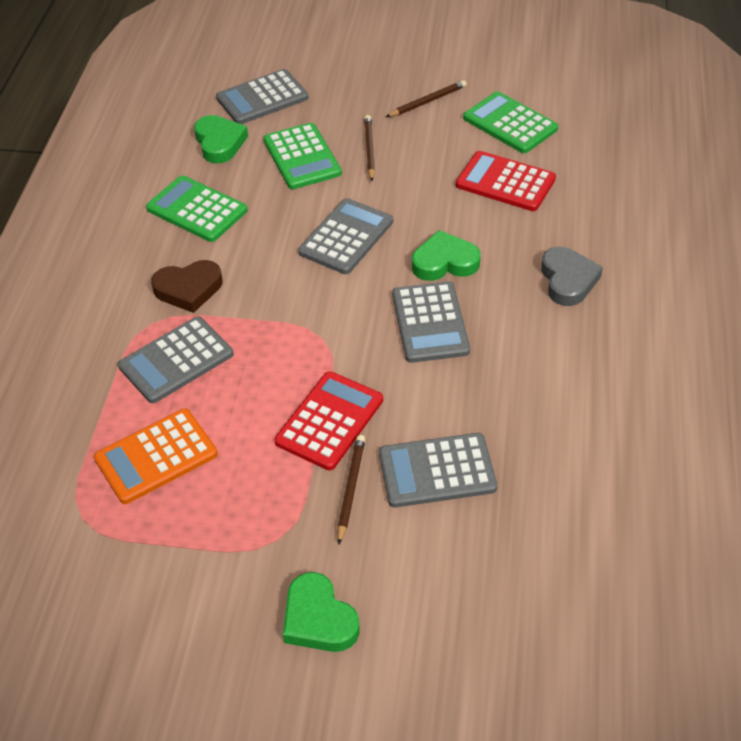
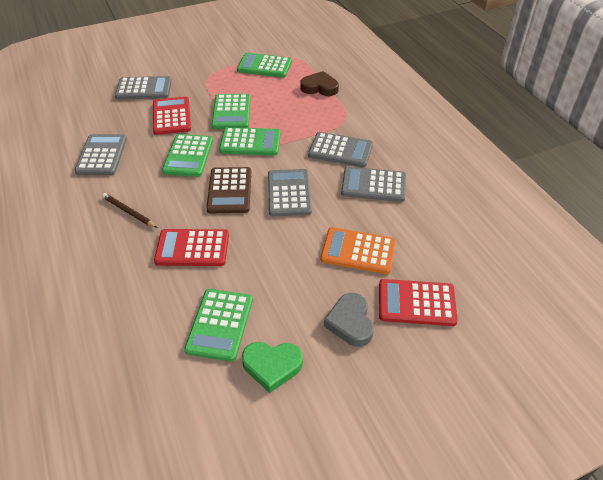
brown calculator: 0 -> 1
brown pencil: 3 -> 1
green calculator: 3 -> 5
green heart: 3 -> 1
red calculator: 2 -> 3

